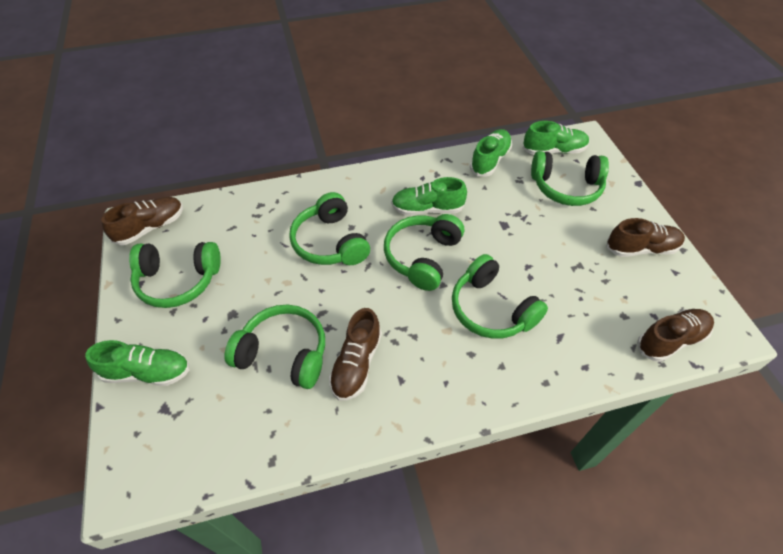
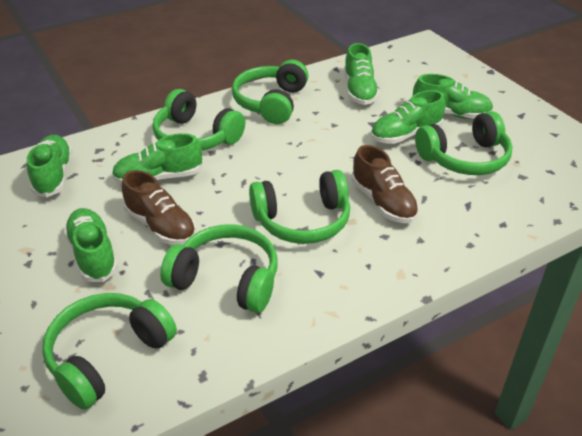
brown shoe: 4 -> 2
green shoe: 4 -> 6

